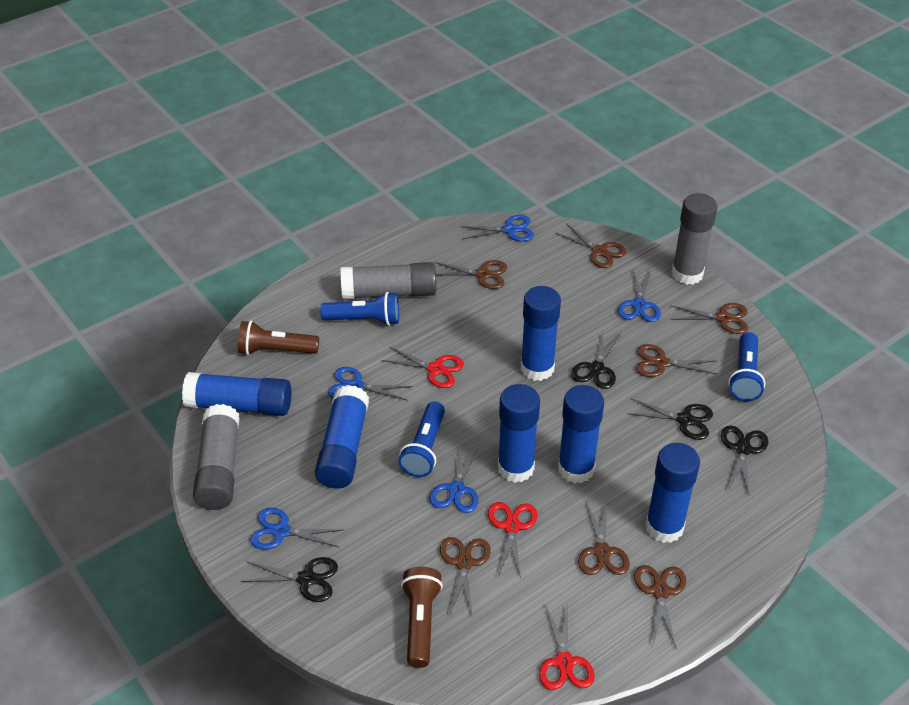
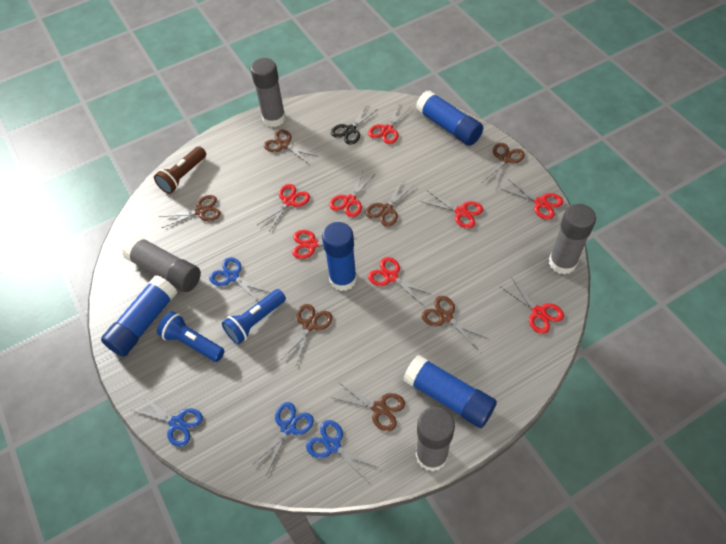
black scissors: 4 -> 1
blue flashlight: 3 -> 2
blue glue stick: 6 -> 4
blue scissors: 5 -> 4
brown flashlight: 2 -> 1
grey glue stick: 3 -> 4
red scissors: 3 -> 8

